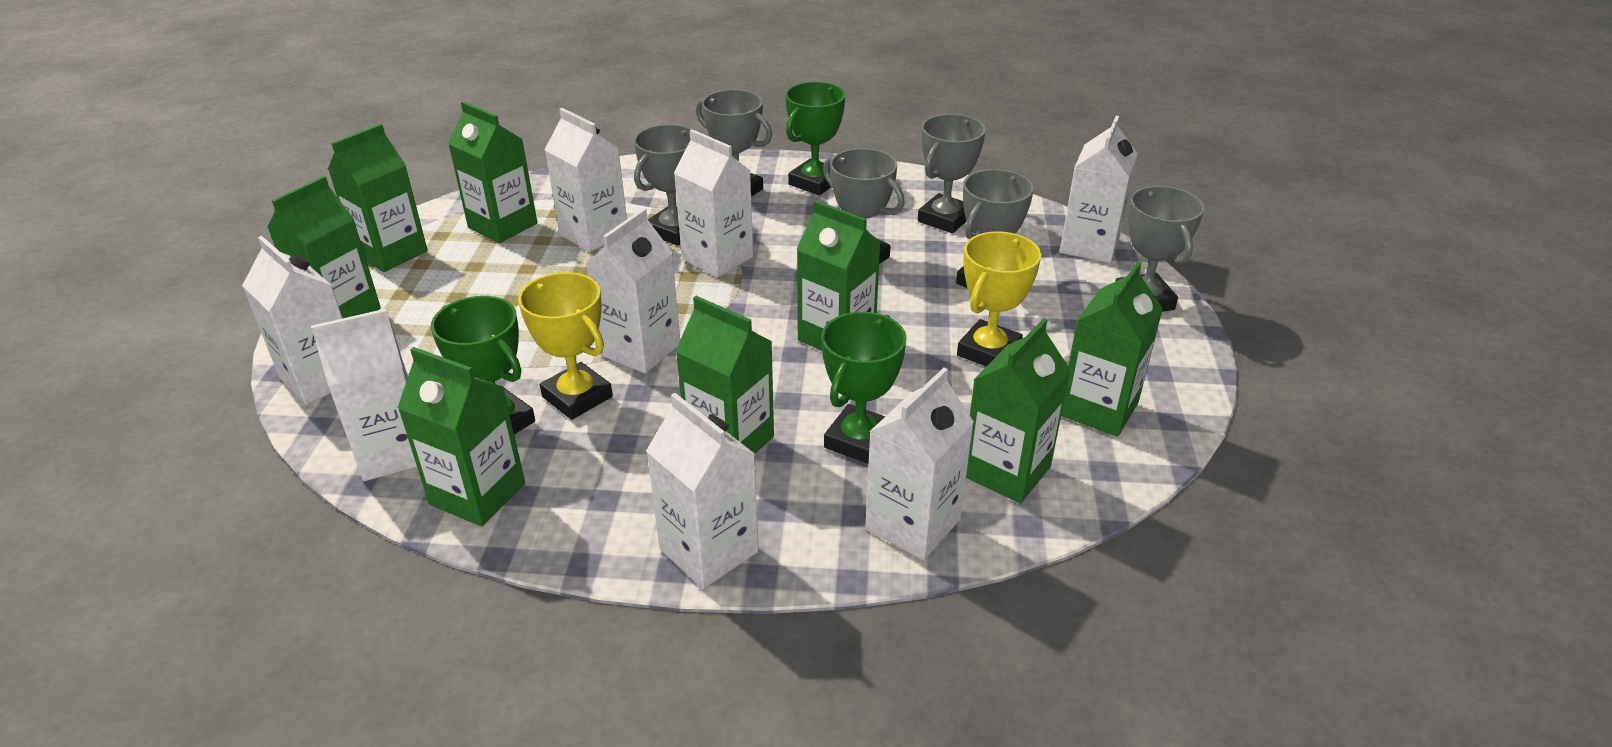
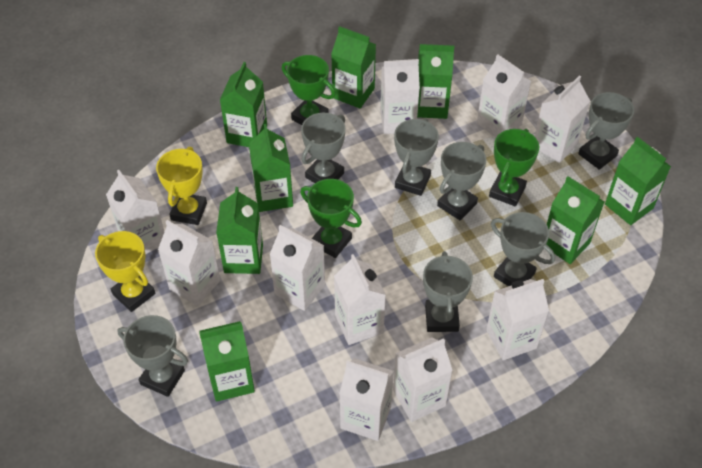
grey trophy: 6 -> 7
white carton: 8 -> 10

